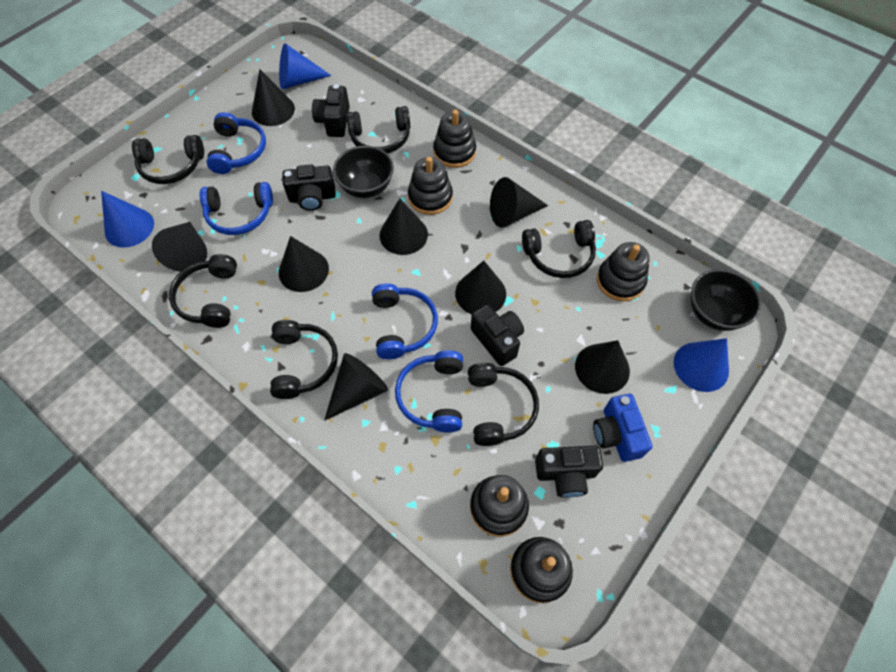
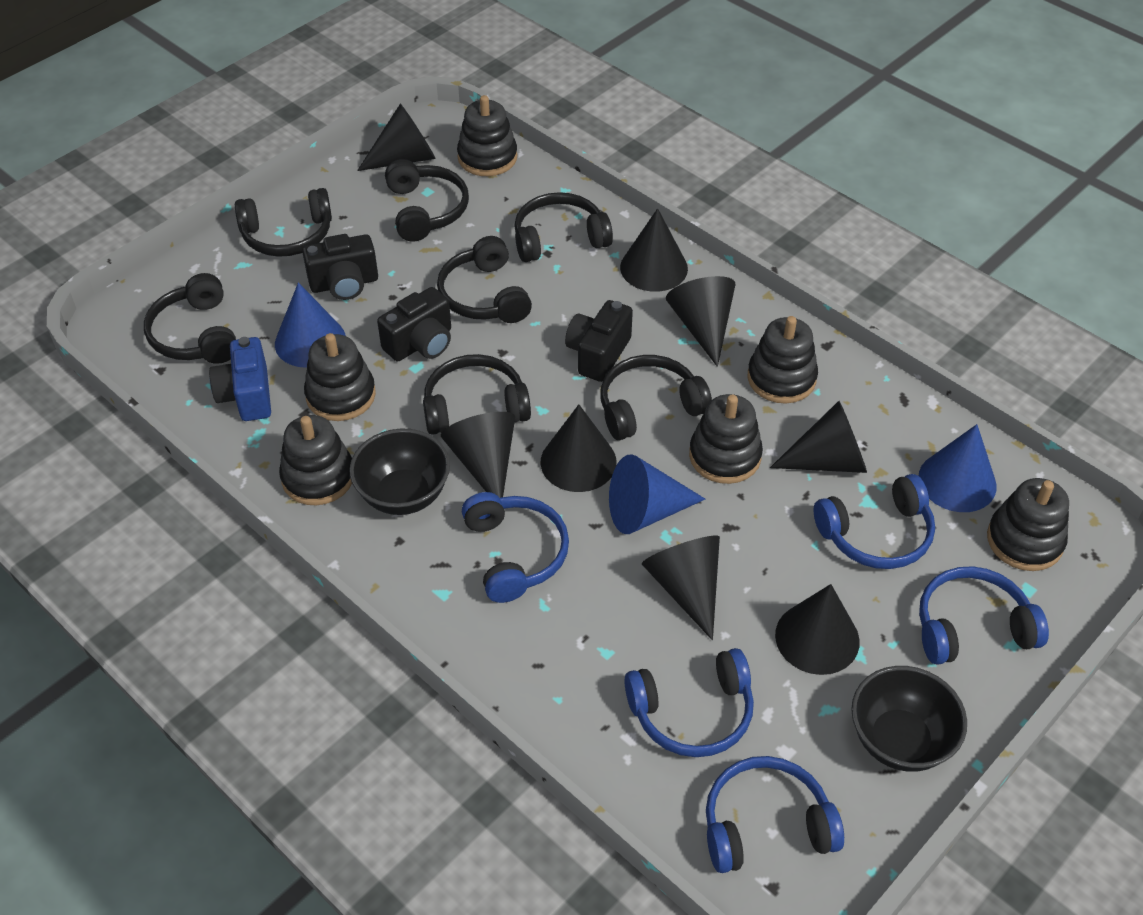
black camera: 4 -> 3
black headphones: 6 -> 7
black stacking toy: 5 -> 6
blue headphones: 4 -> 5

